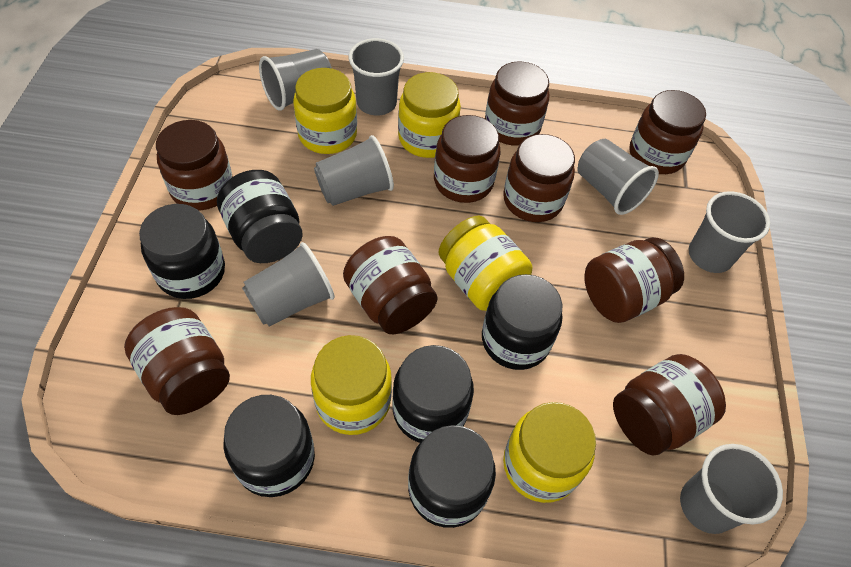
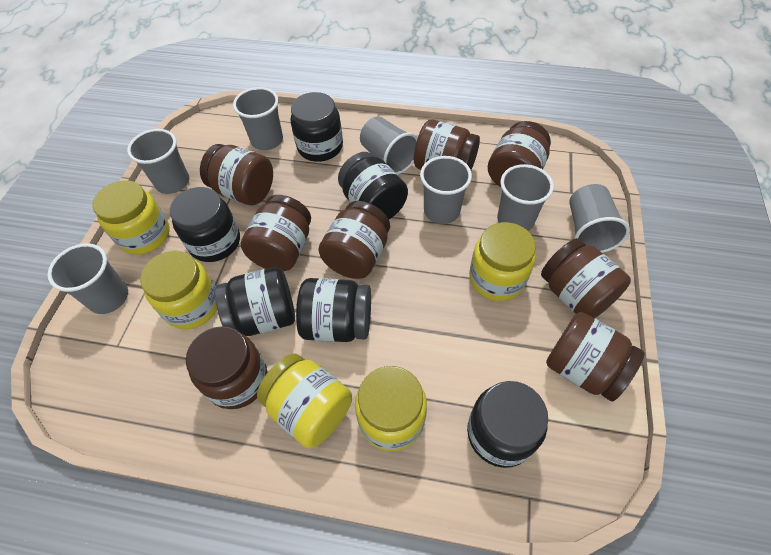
brown jar: 9 -> 8

